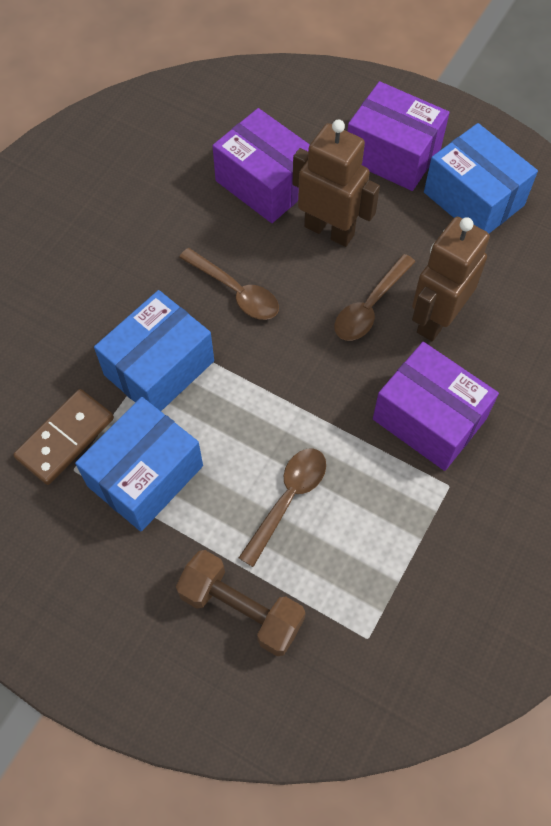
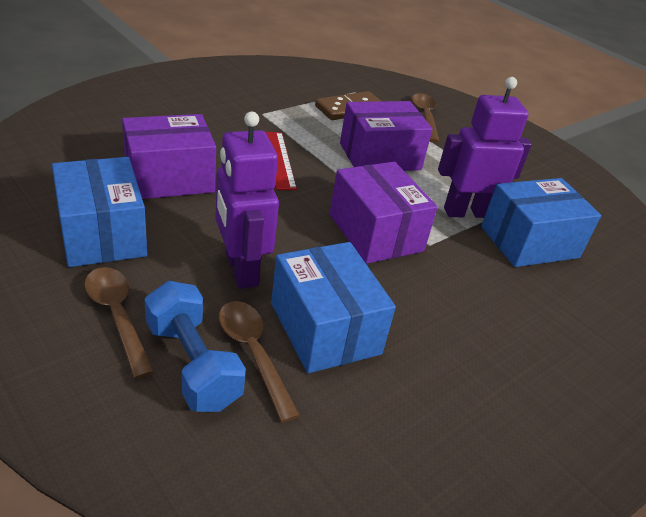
blue dumbbell: 0 -> 1
brown dumbbell: 1 -> 0
brown robot: 2 -> 0
purple robot: 0 -> 2
red ruler: 0 -> 1

